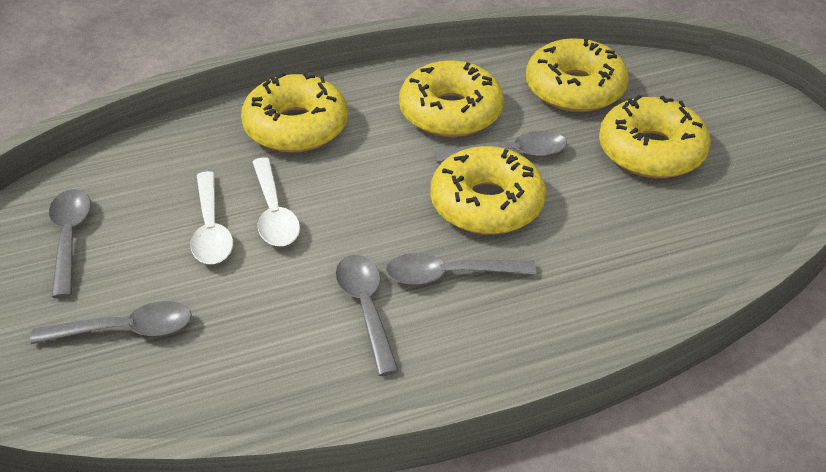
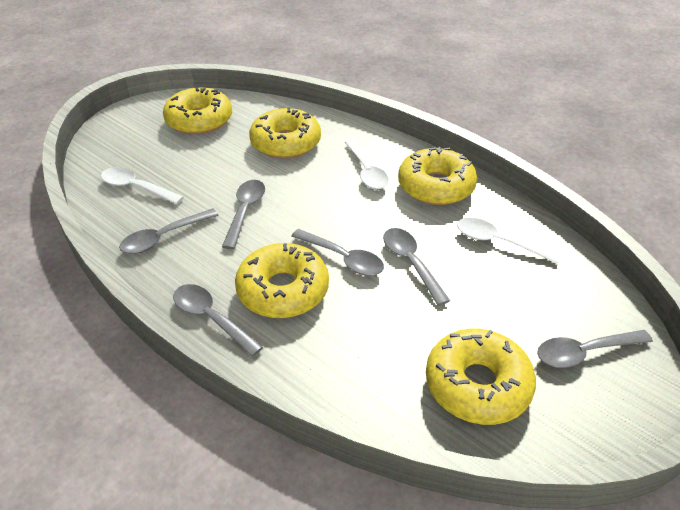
grey spoon: 5 -> 6
white spoon: 2 -> 3

